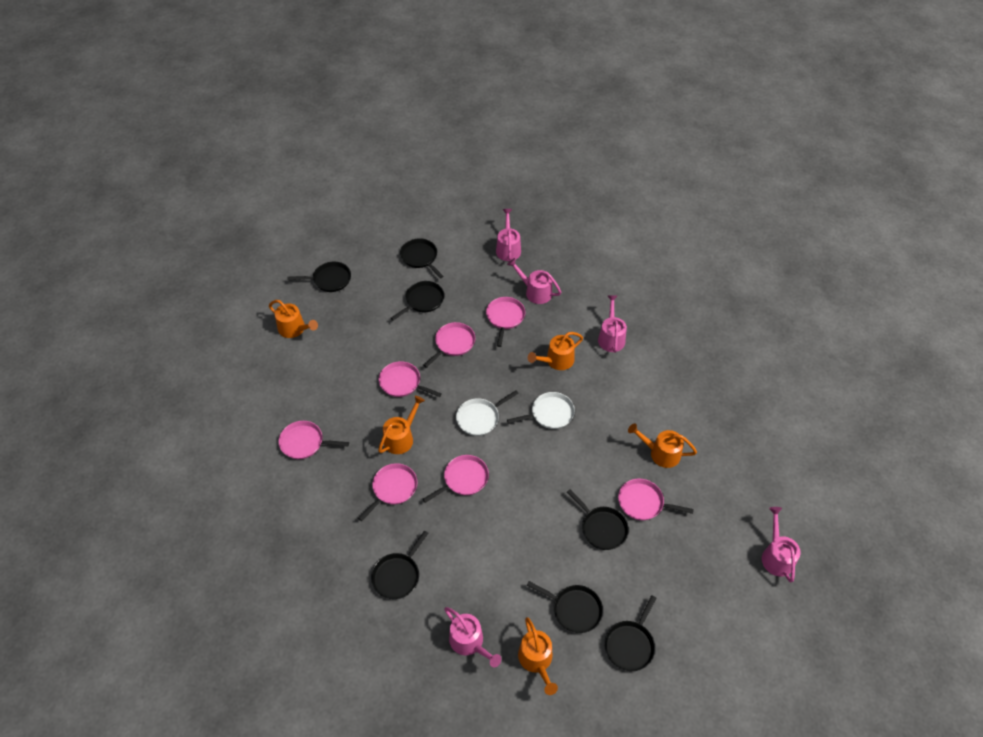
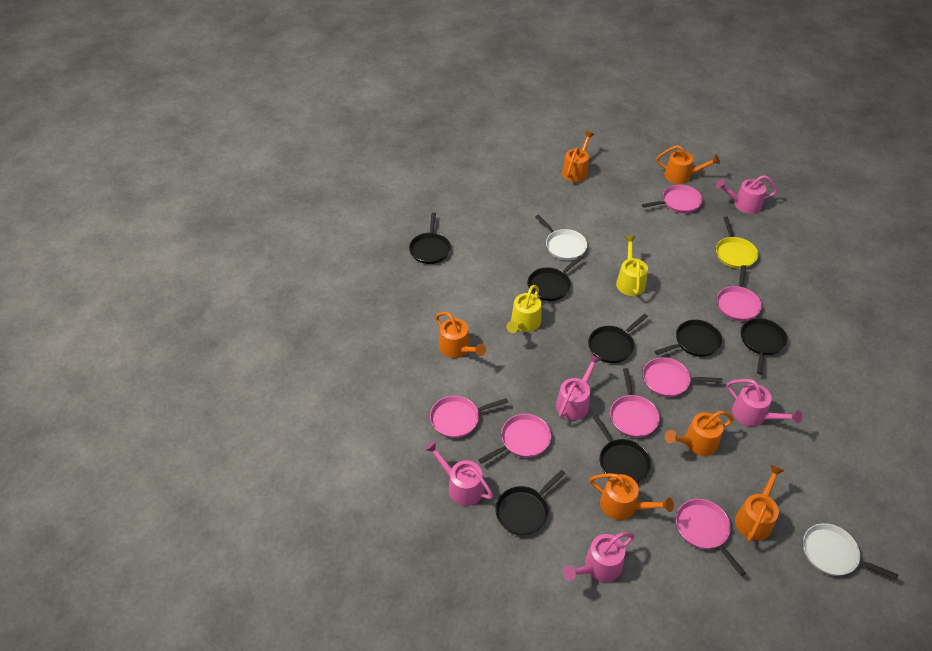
orange watering can: 5 -> 6
yellow pan: 0 -> 1
yellow watering can: 0 -> 2

